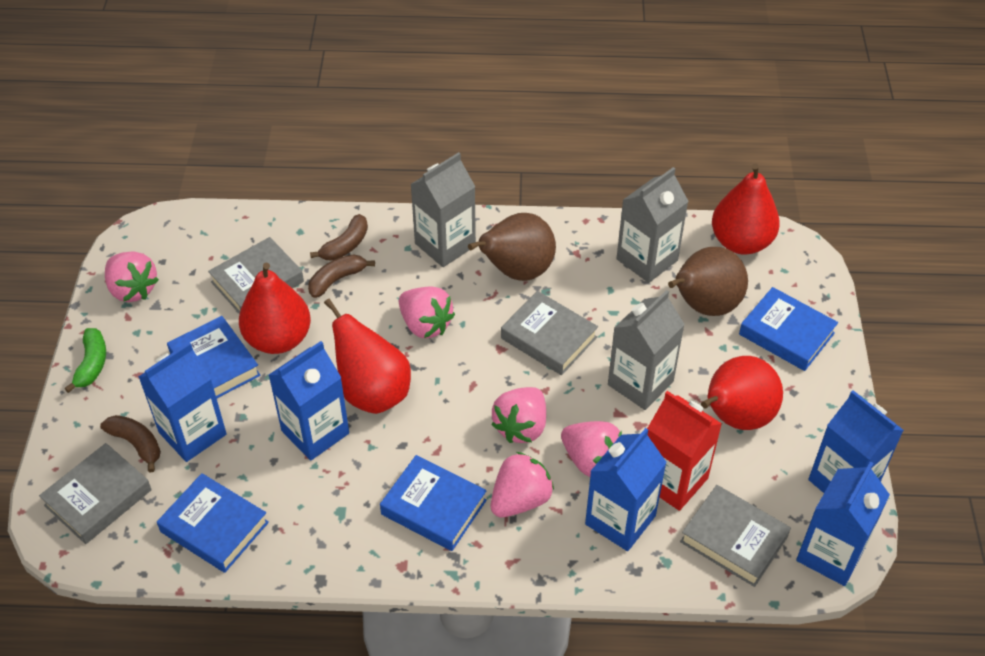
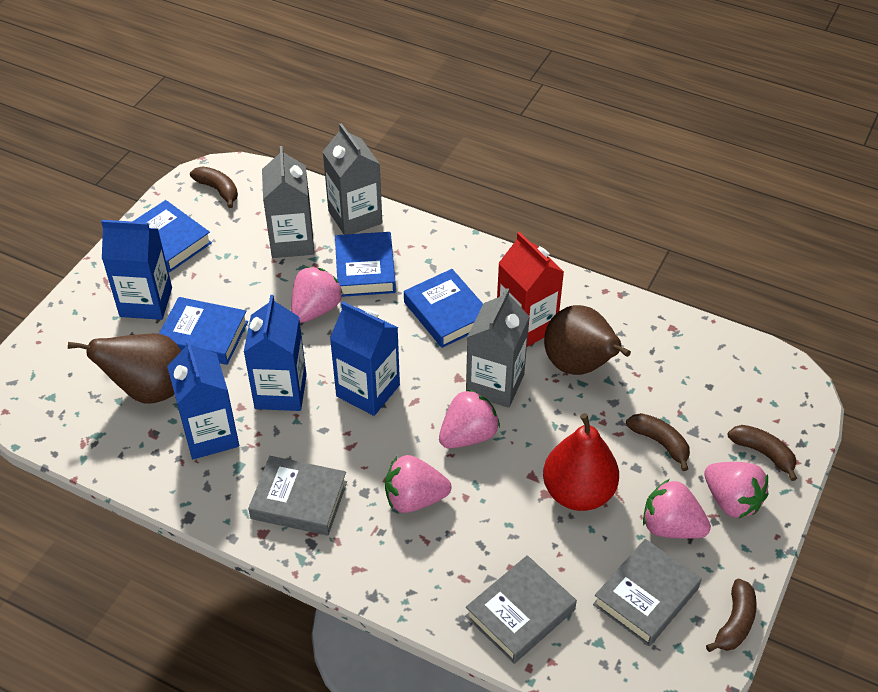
blue carton: 5 -> 4
brown banana: 3 -> 4
green banana: 1 -> 0
grey book: 4 -> 3
red pear: 4 -> 1

